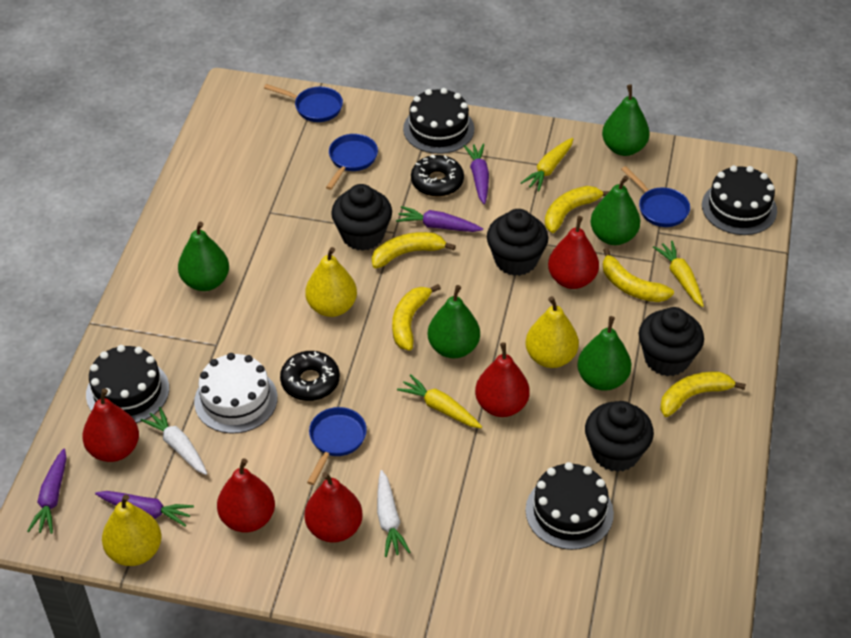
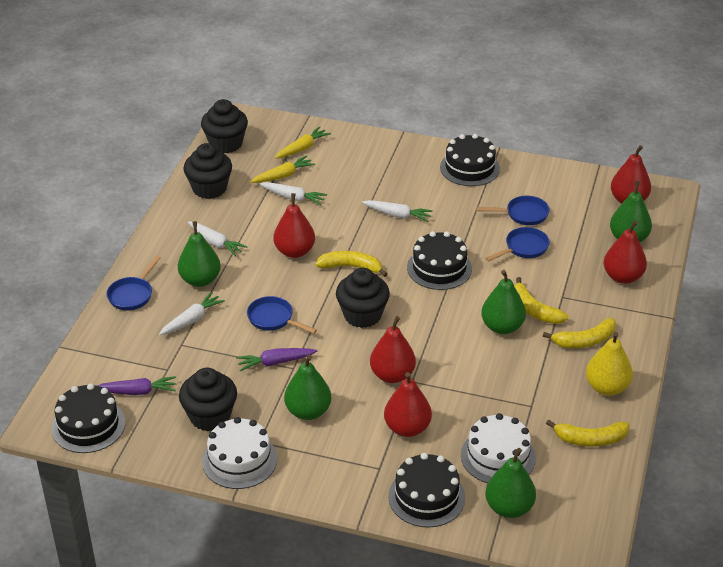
black donut: 2 -> 0
purple carrot: 4 -> 2
white cake: 1 -> 2
white carrot: 2 -> 4
yellow banana: 5 -> 4
yellow carrot: 3 -> 2
yellow pear: 3 -> 1

